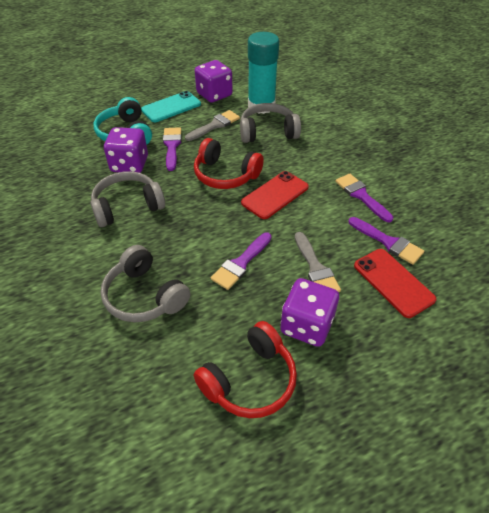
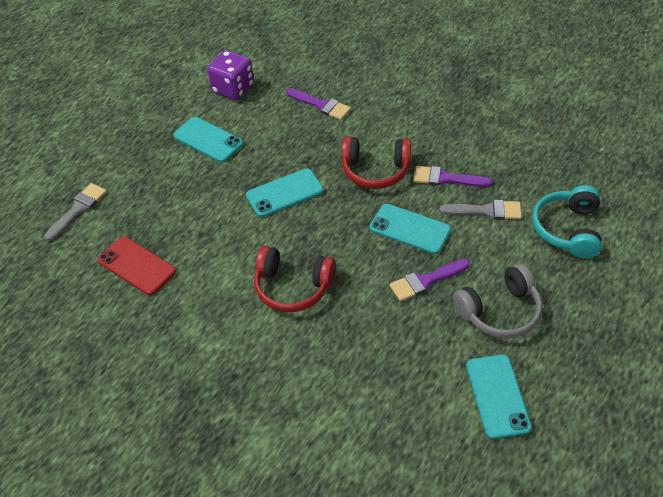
grey headphones: 3 -> 1
purple brush: 4 -> 3
purple dice: 3 -> 1
red phone: 2 -> 1
turquoise glue stick: 1 -> 0
turquoise phone: 1 -> 4

